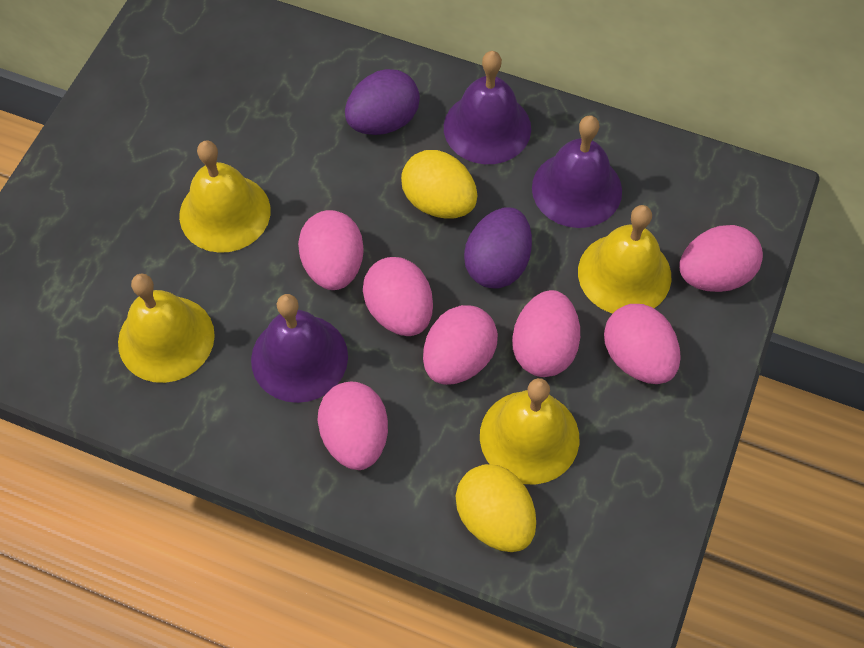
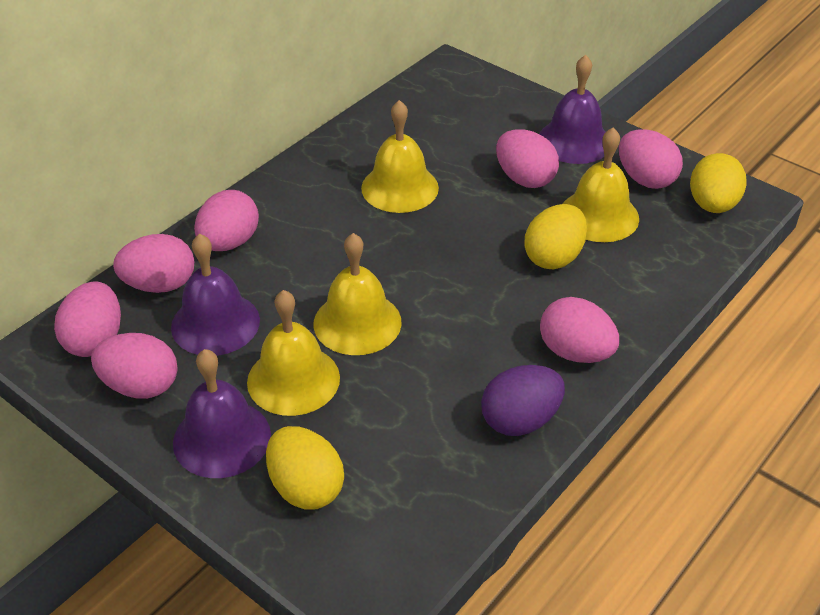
purple egg: 2 -> 1
yellow egg: 2 -> 3

